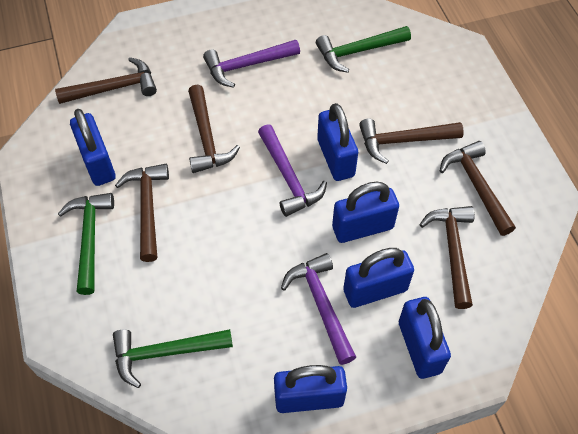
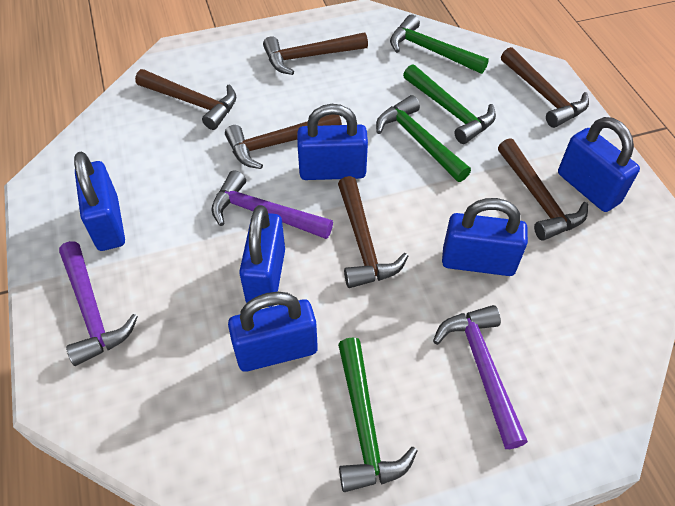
green hammer: 3 -> 4

